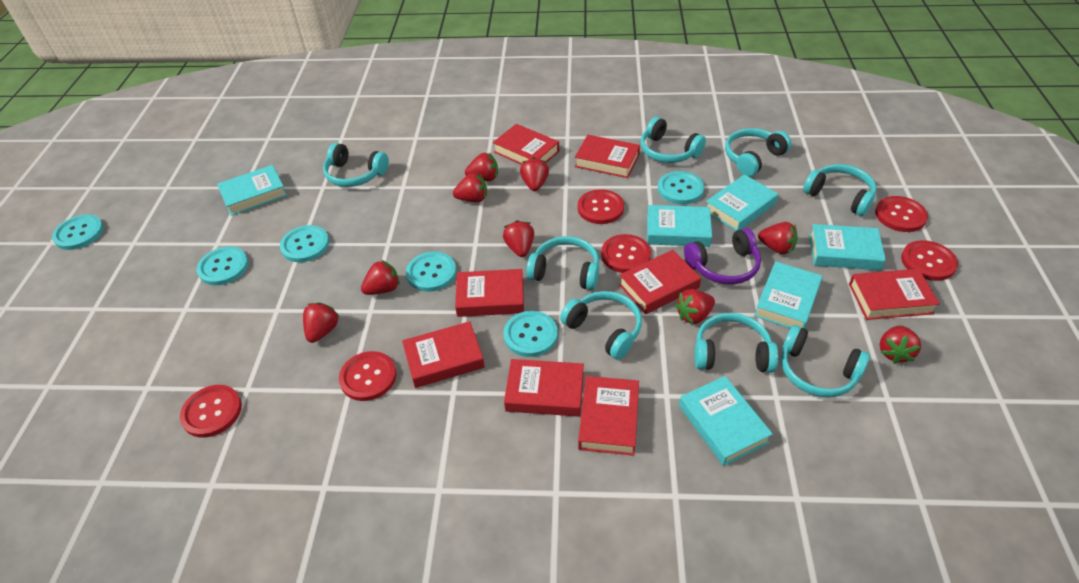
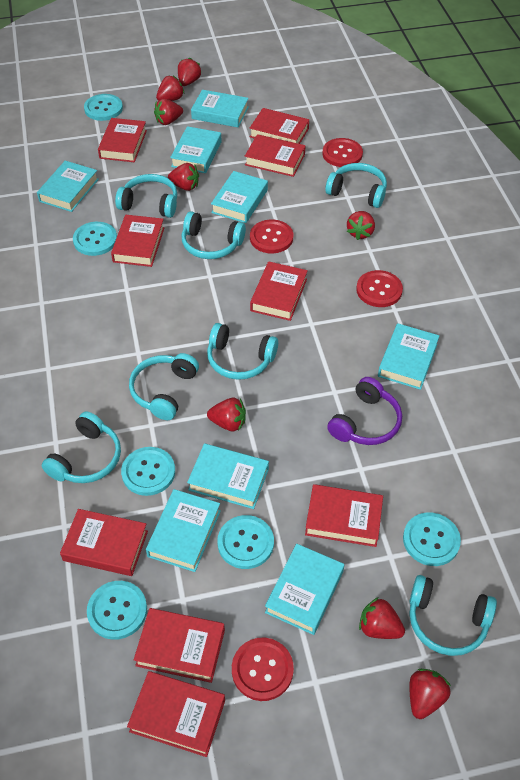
red book: 8 -> 9
red button: 6 -> 4
red strawberry: 9 -> 8
turquoise book: 6 -> 8
turquoise headphones: 8 -> 7

